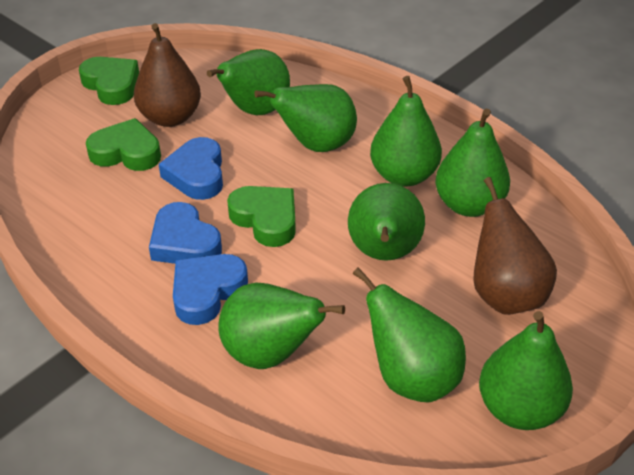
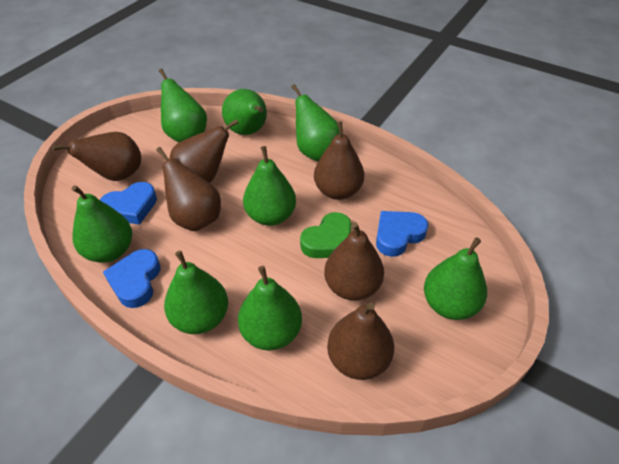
brown pear: 2 -> 6
green heart: 3 -> 1

